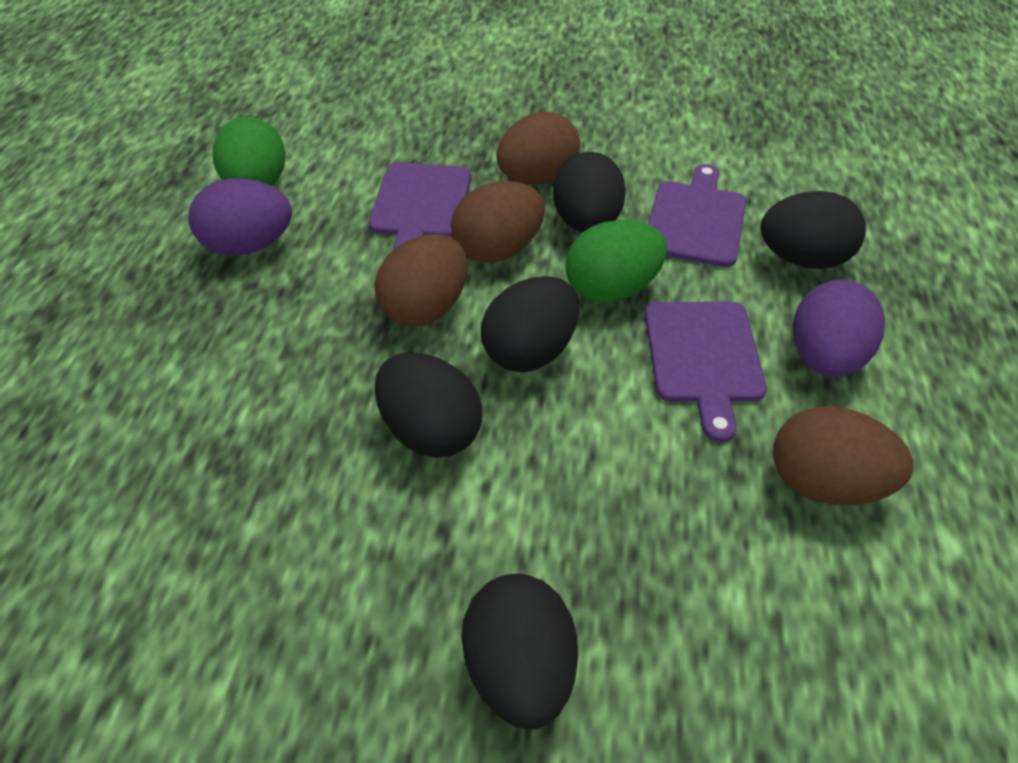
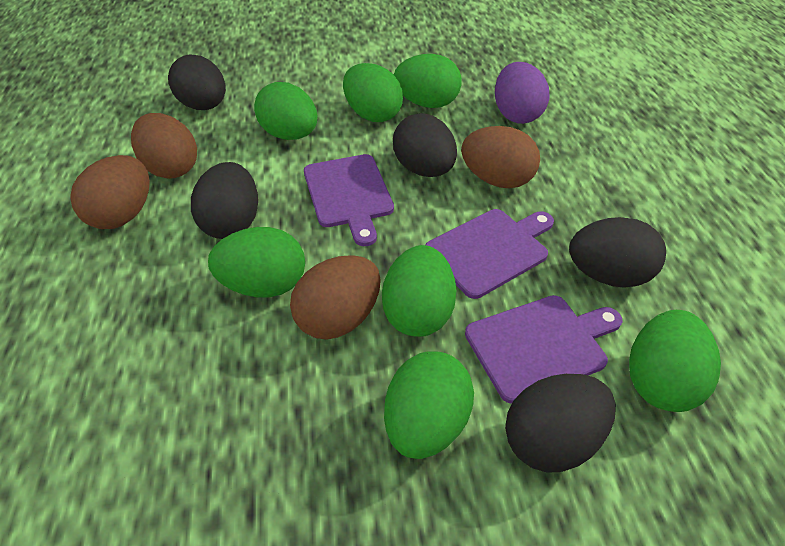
green egg: 2 -> 7
purple egg: 2 -> 1

